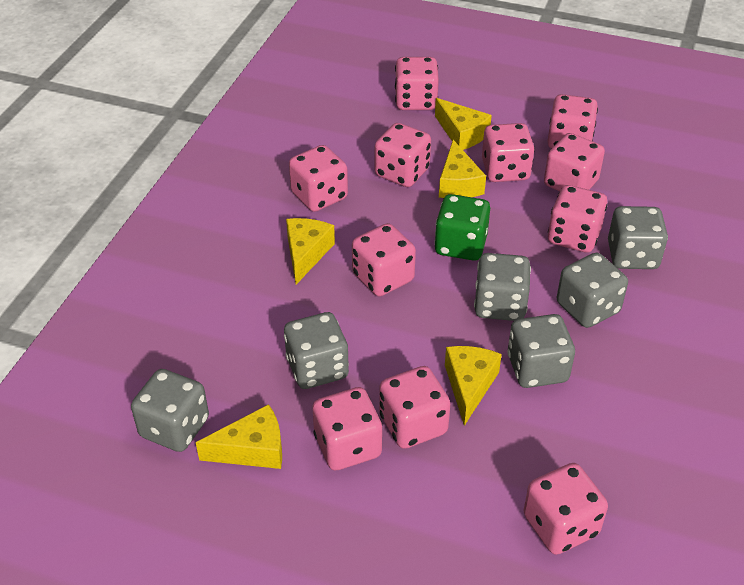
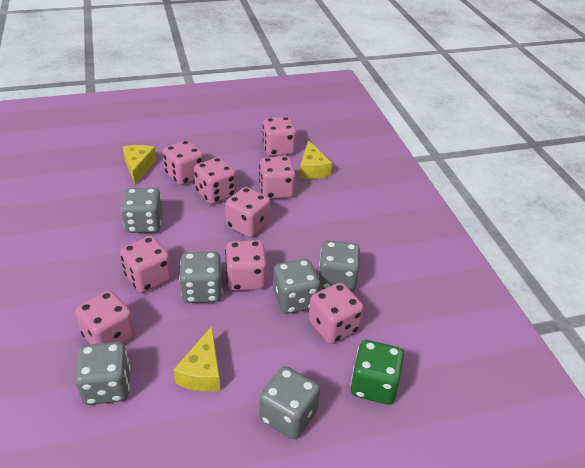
pink dice: 11 -> 9
yellow cheese: 5 -> 3

